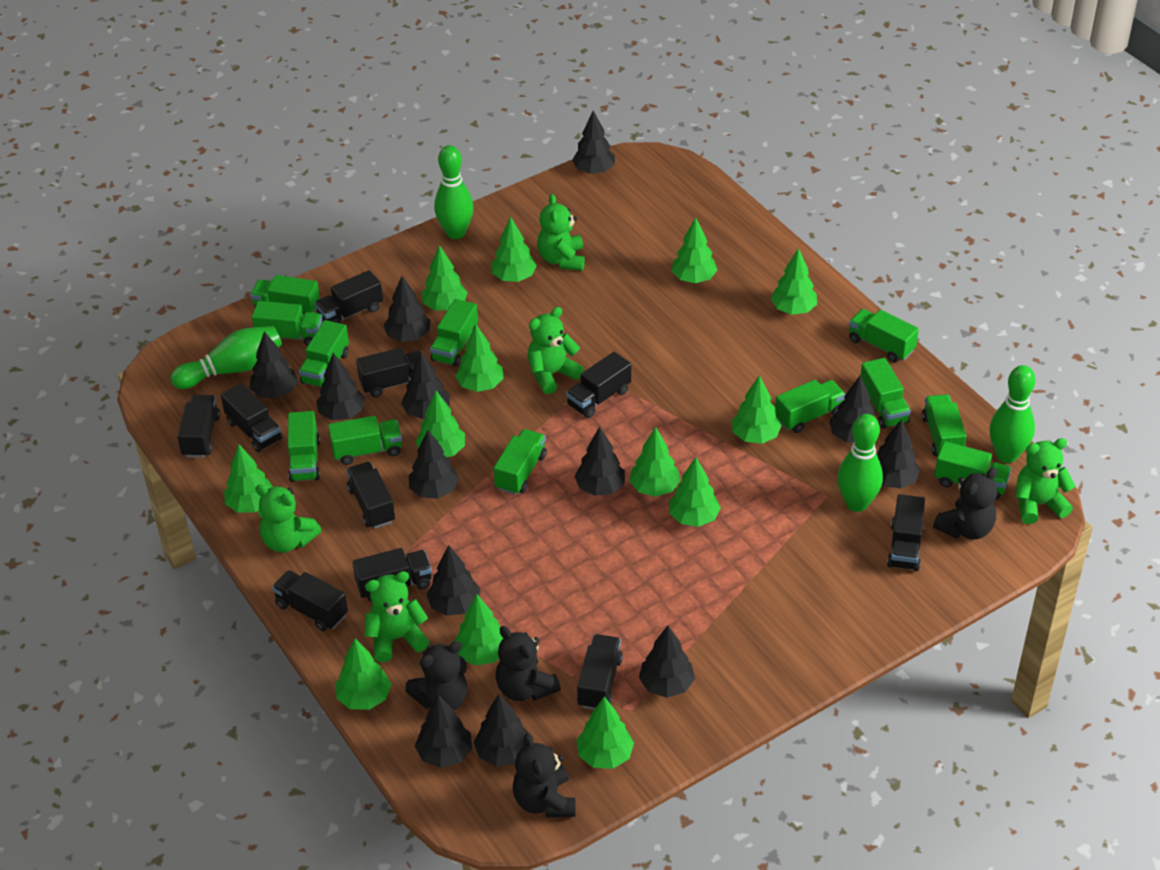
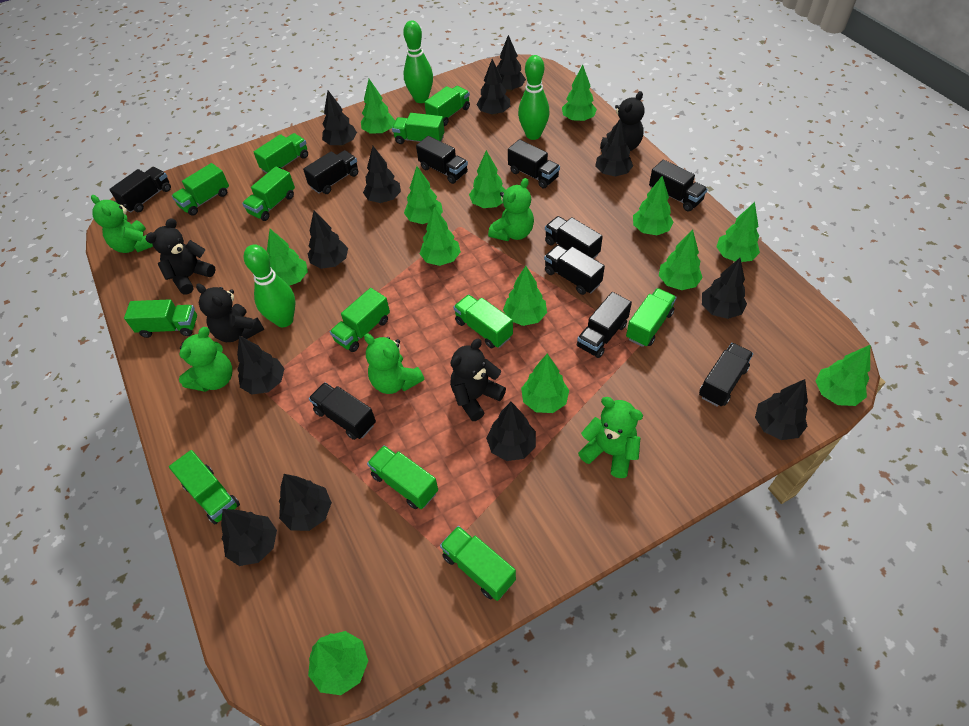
black tree: 13 -> 12
green bowling pin: 4 -> 3

